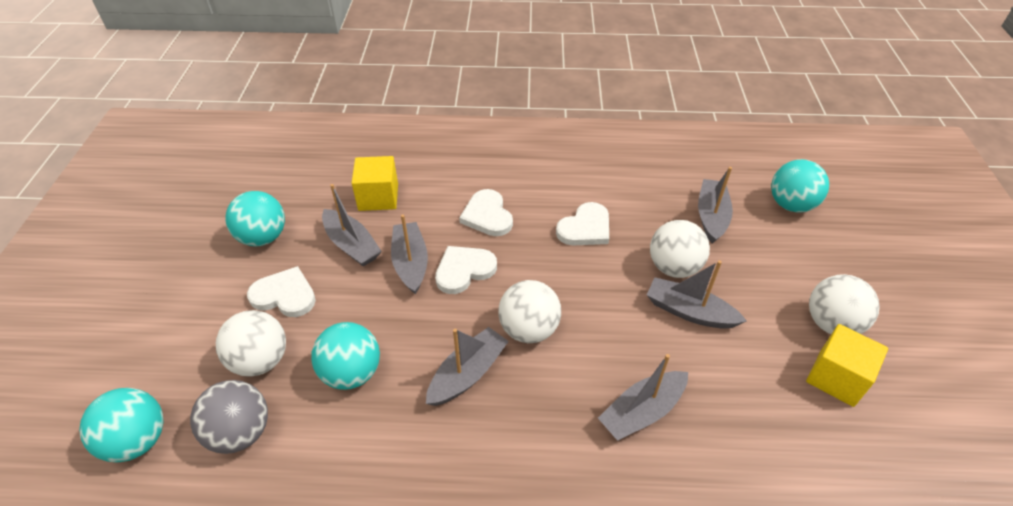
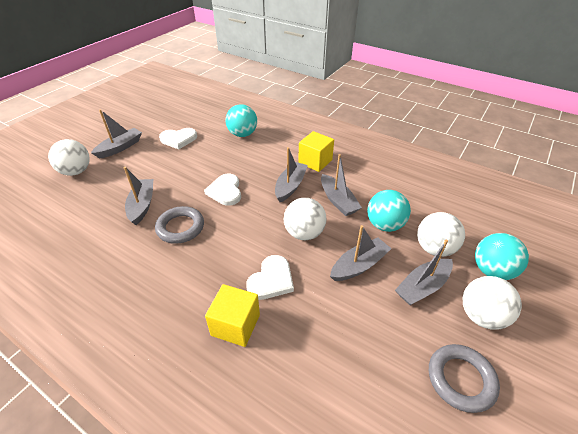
grey ball: 1 -> 0
grey ring: 0 -> 2
turquoise ball: 4 -> 3
white heart: 4 -> 3

